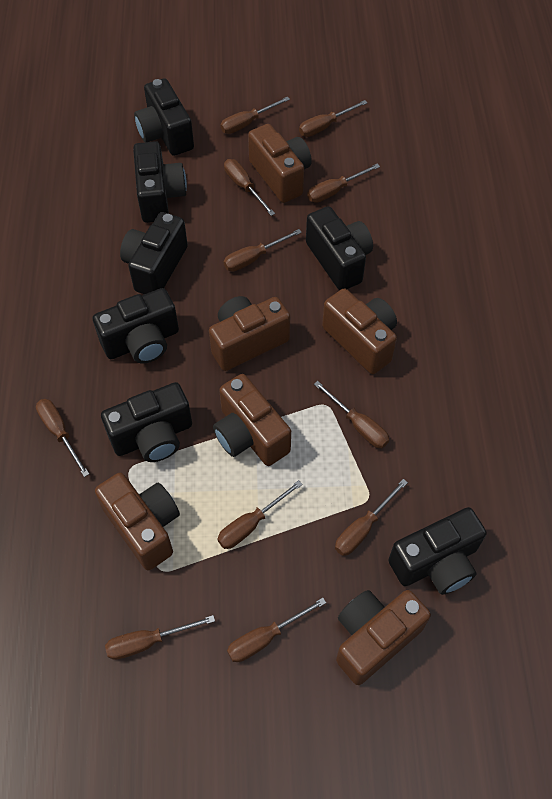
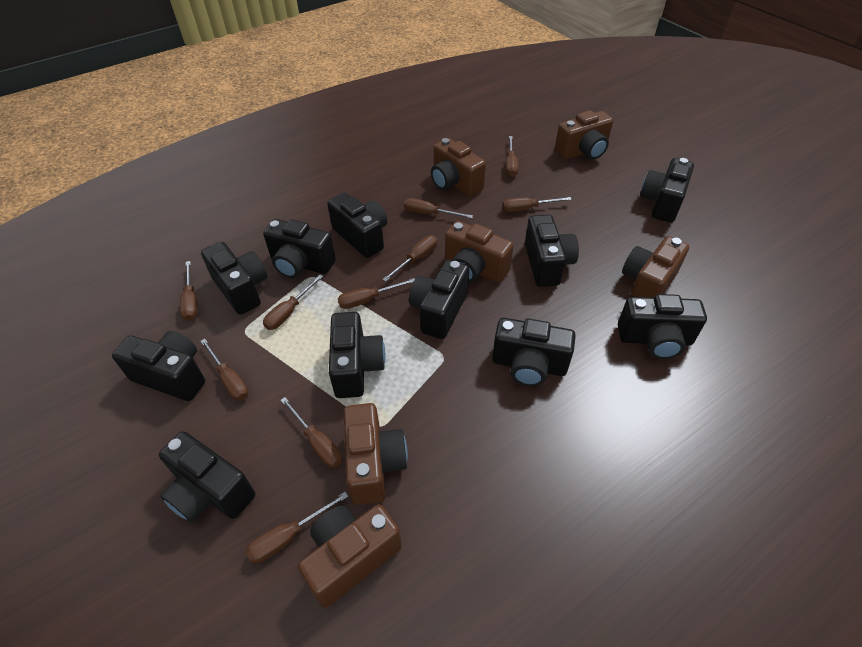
black camera: 7 -> 11
brown screwdriver: 11 -> 10

